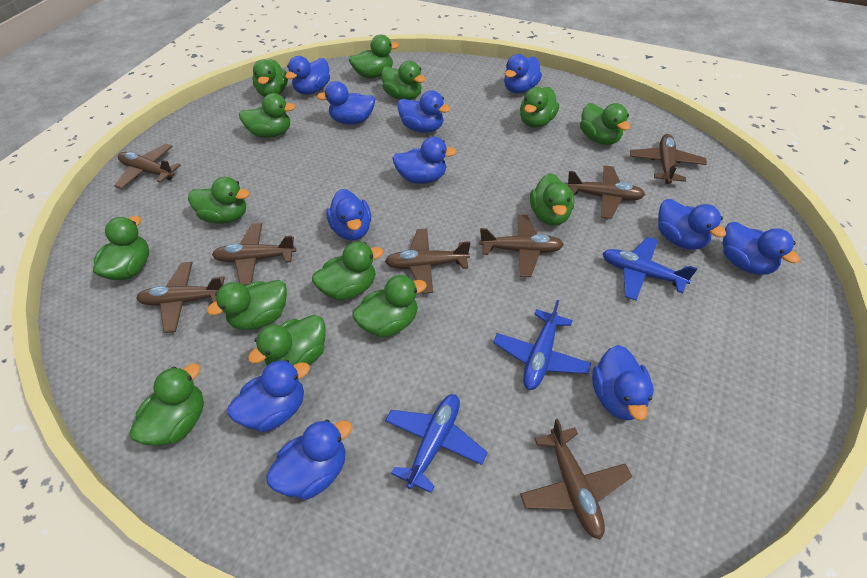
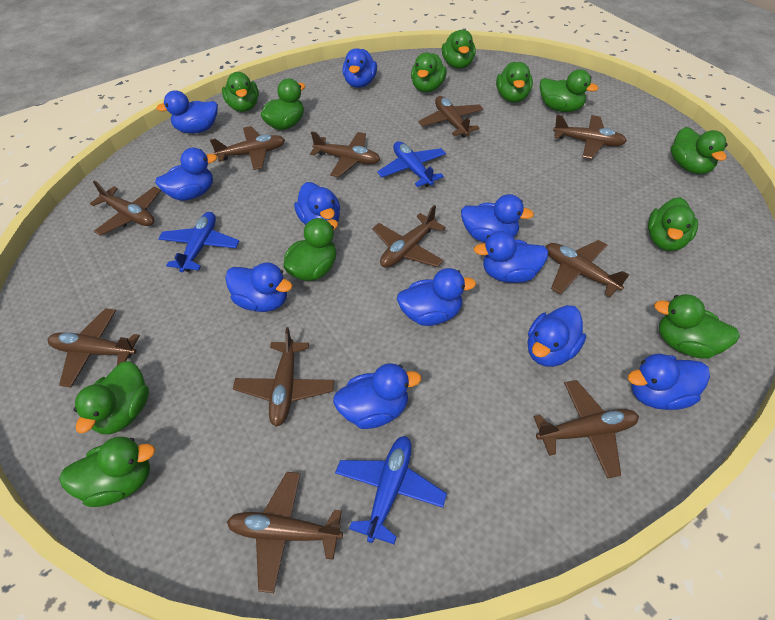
brown plane: 8 -> 11
green duck: 14 -> 12

